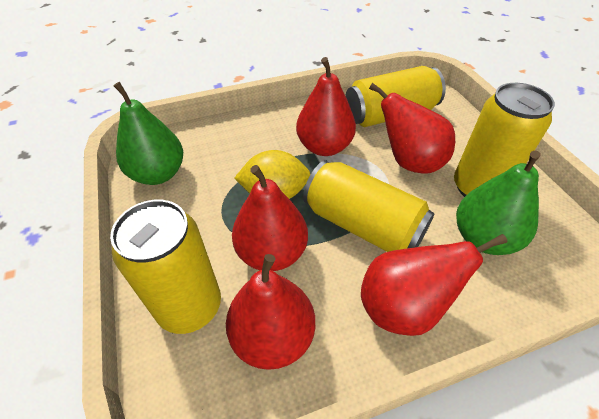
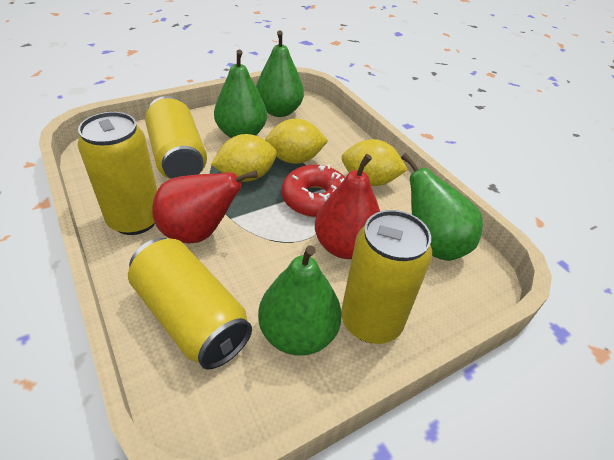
green pear: 2 -> 4
red donut: 0 -> 1
red pear: 5 -> 2
yellow lemon: 1 -> 3

